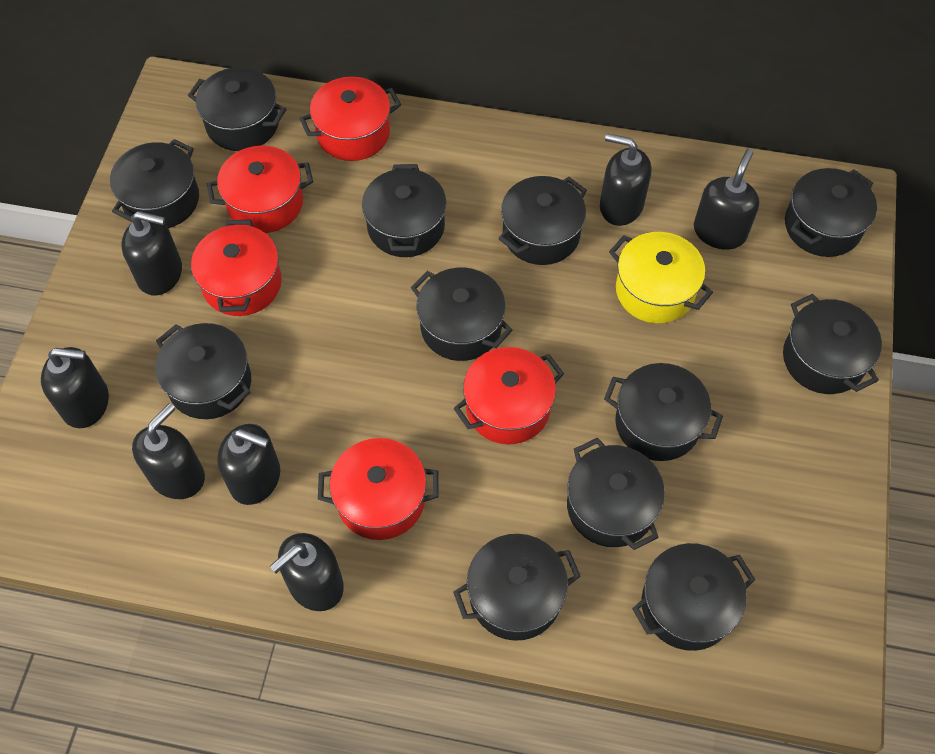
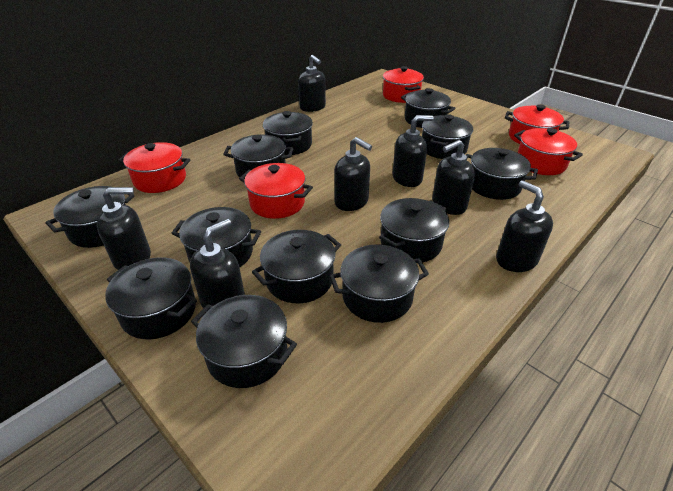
yellow pot: 1 -> 0

